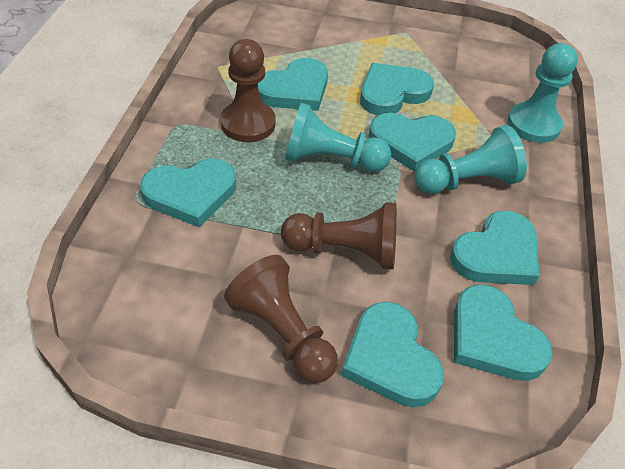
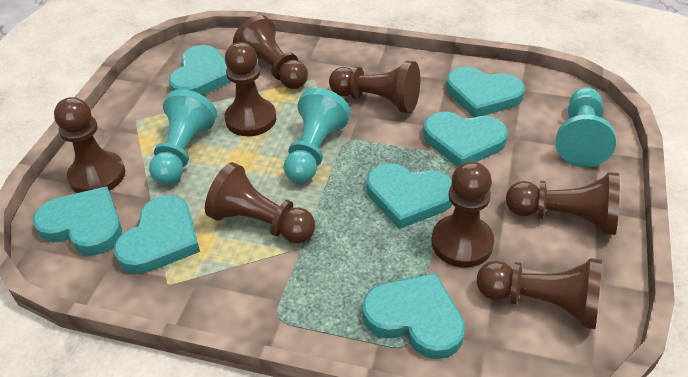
brown pawn: 3 -> 8

